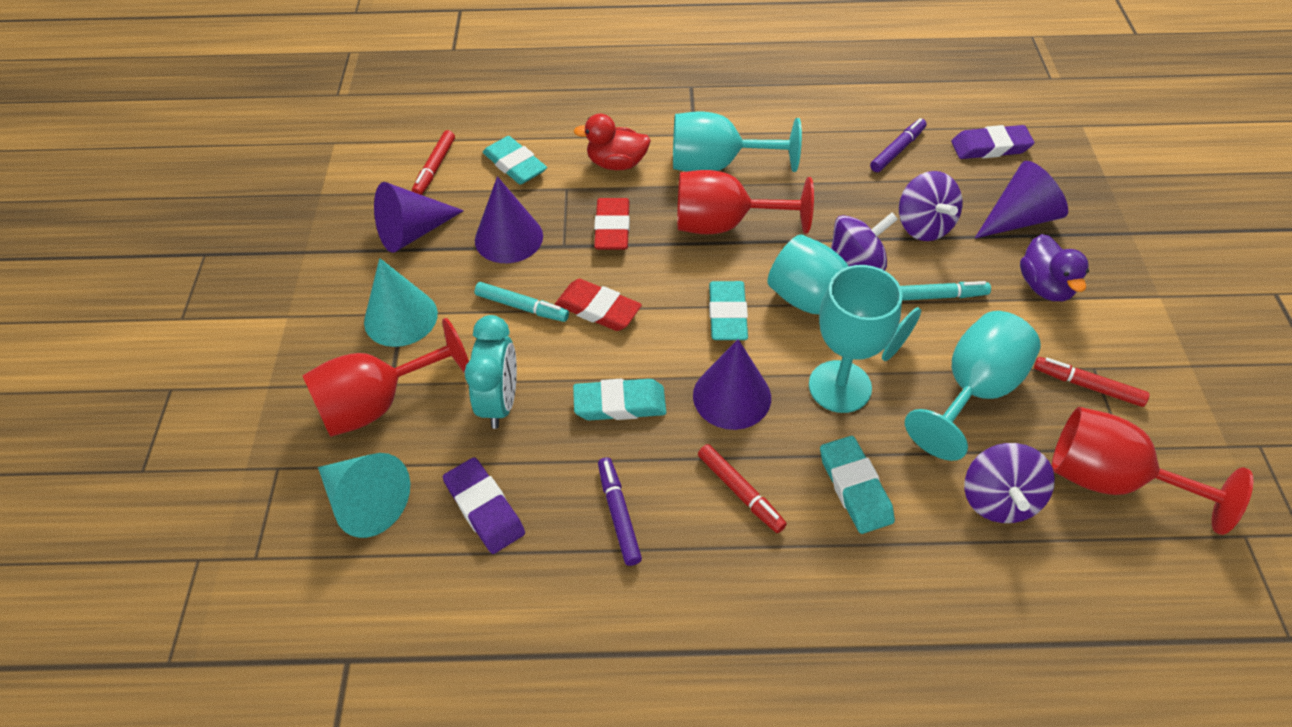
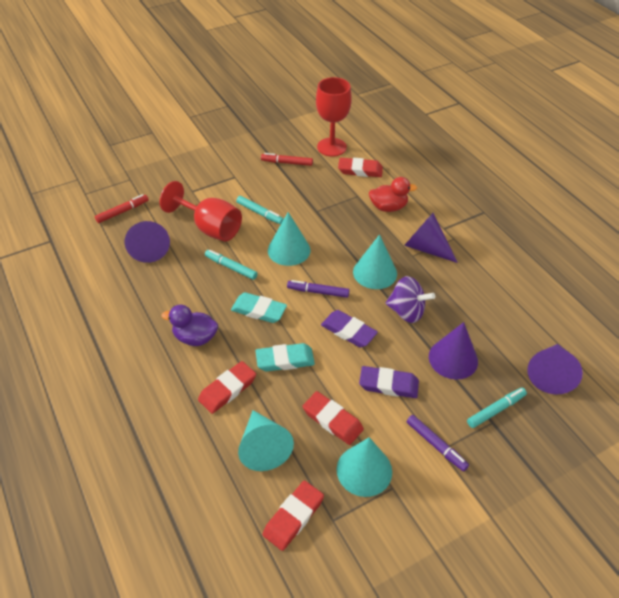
purple spinning top: 3 -> 1
red eraser: 2 -> 4
red goblet: 3 -> 2
red marker: 3 -> 2
turquoise clock: 1 -> 0
turquoise cone: 2 -> 4
turquoise eraser: 4 -> 2
turquoise goblet: 4 -> 0
turquoise marker: 2 -> 3

